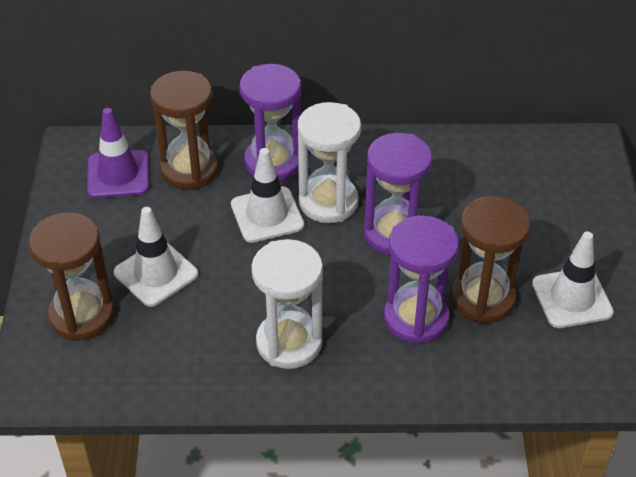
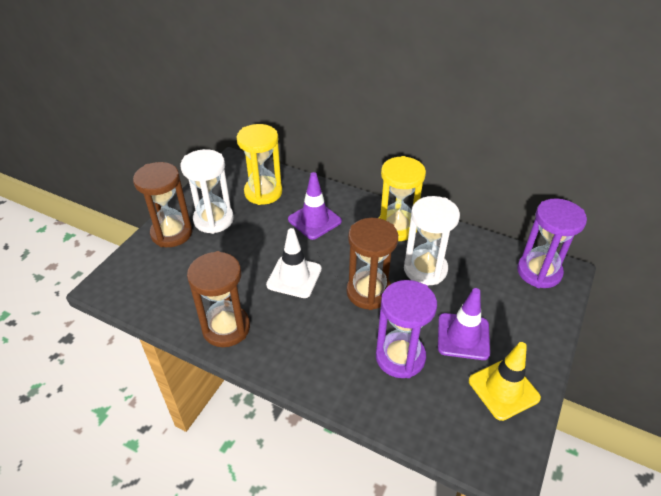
purple hourglass: 3 -> 2
purple traffic cone: 1 -> 2
white traffic cone: 3 -> 1
yellow hourglass: 0 -> 2
yellow traffic cone: 0 -> 1

